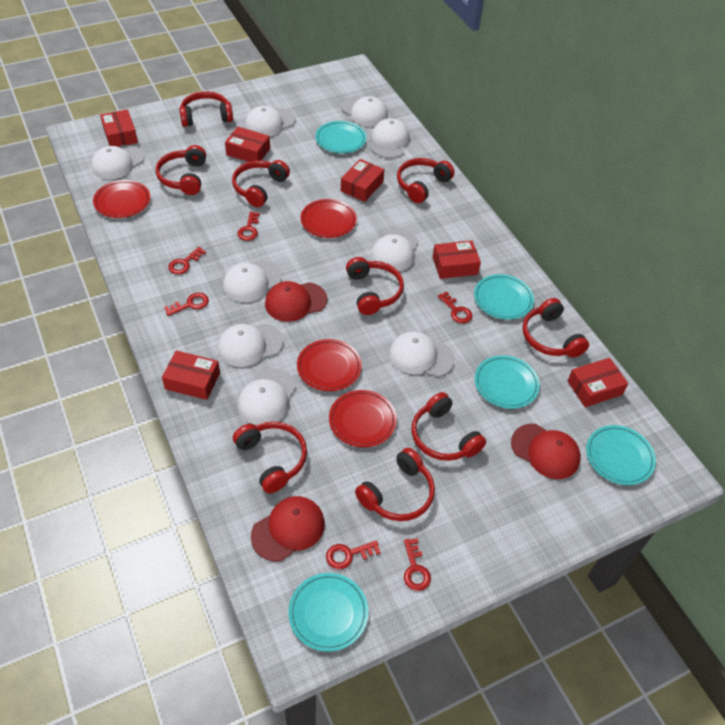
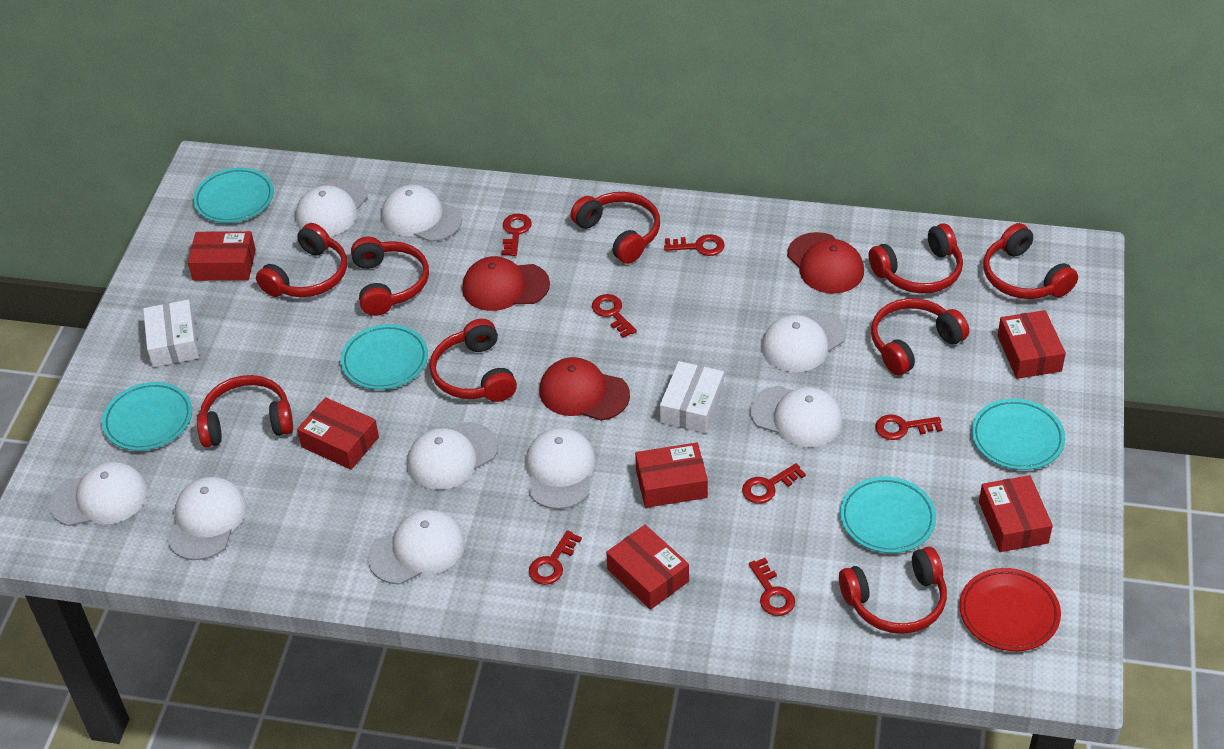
red key: 6 -> 7
red plate: 4 -> 1
white box: 0 -> 2

